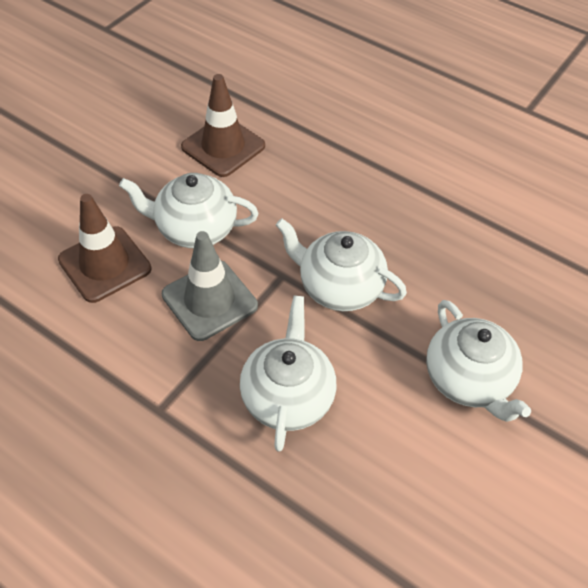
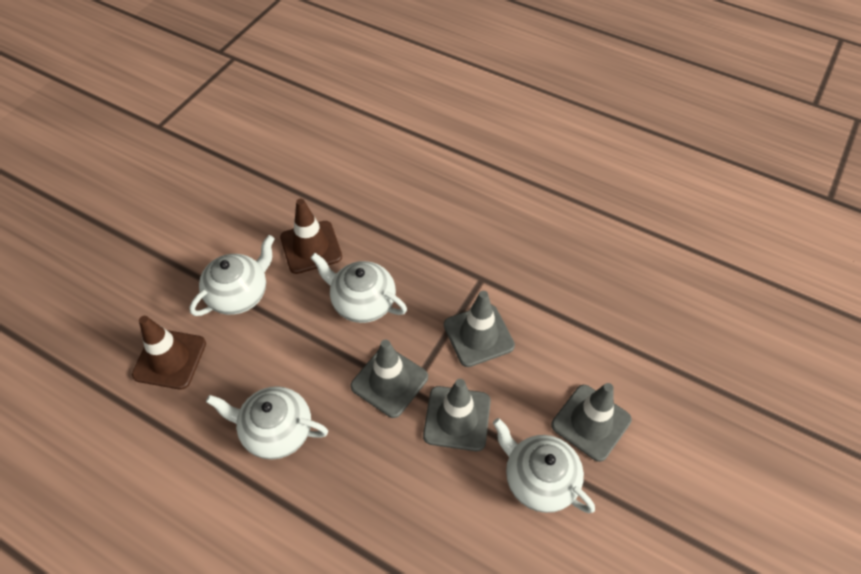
grey traffic cone: 1 -> 4

